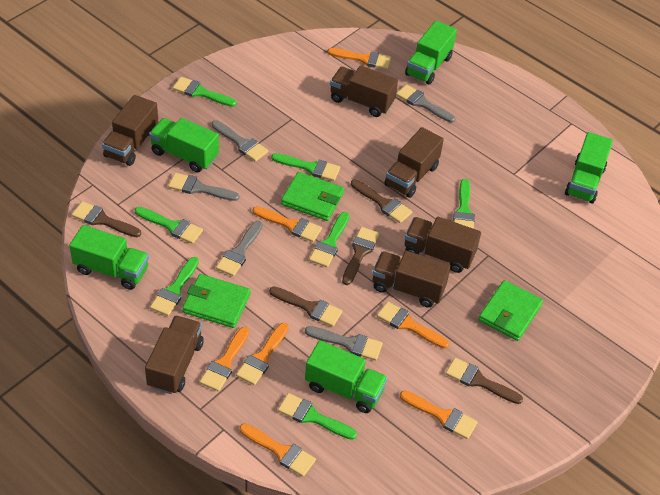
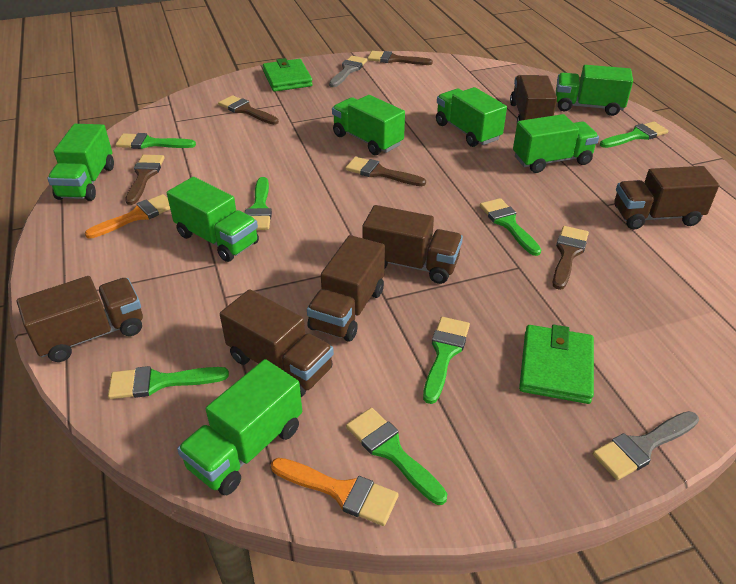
green truck: 5 -> 7
green wallet: 3 -> 2
grey brush: 5 -> 2
orange brush: 7 -> 2

